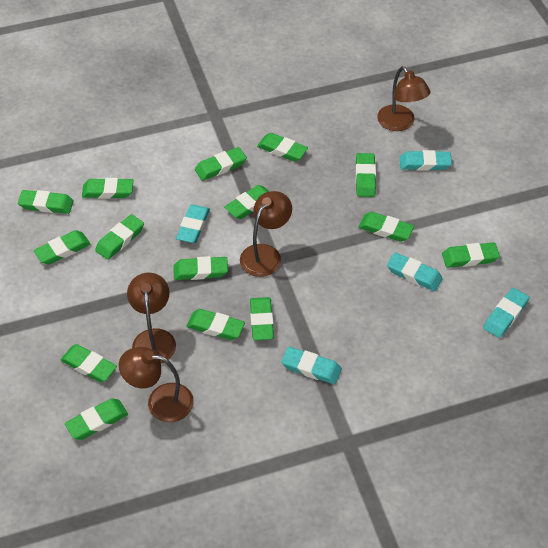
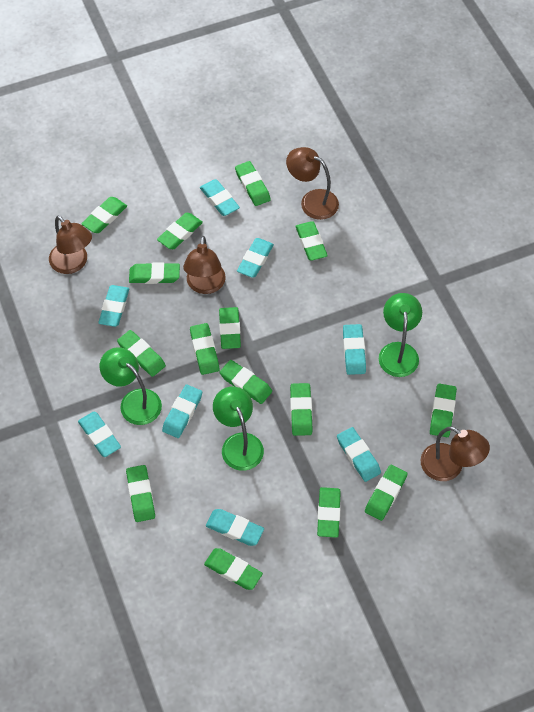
green lamp: 0 -> 3
turquoise eraser: 5 -> 8

